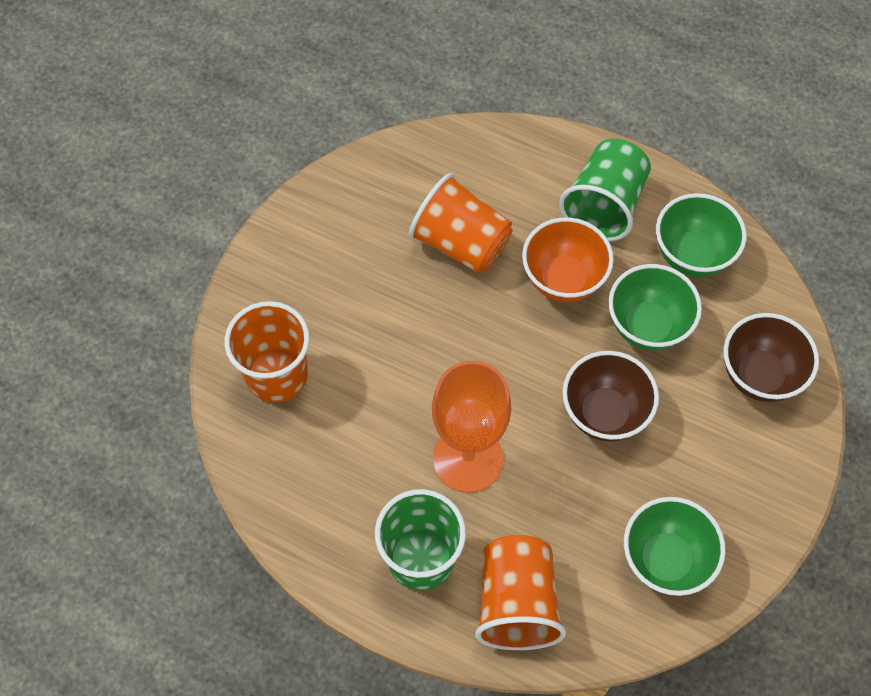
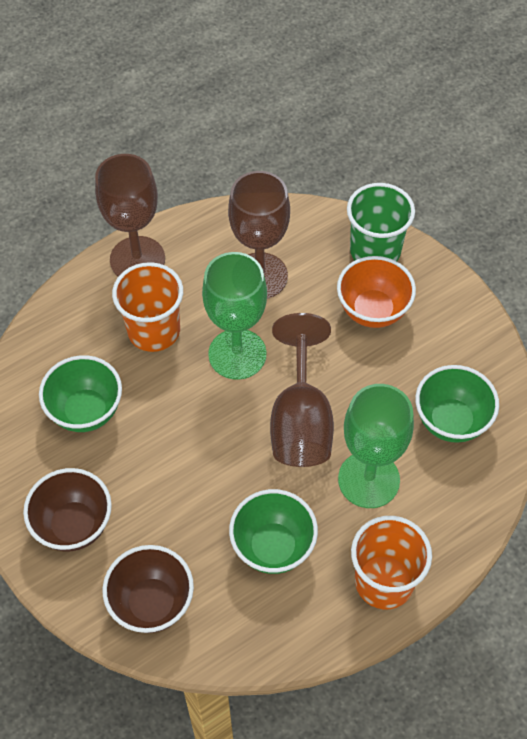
brown goblet: 0 -> 3
green cup: 2 -> 1
green goblet: 0 -> 2
orange cup: 3 -> 2
orange goblet: 1 -> 0

